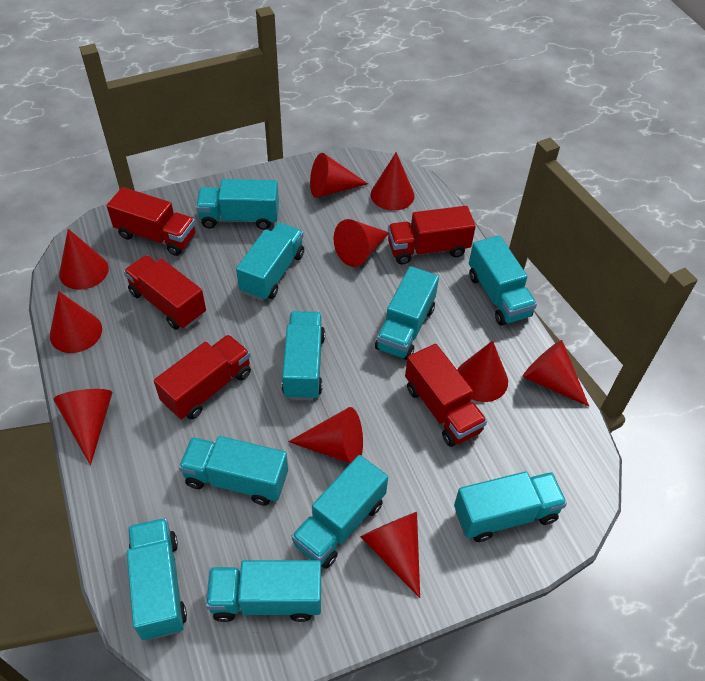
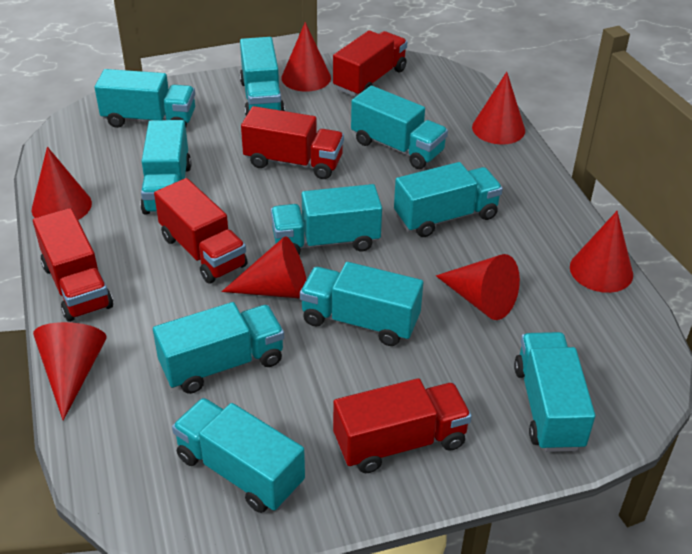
red cone: 10 -> 7

